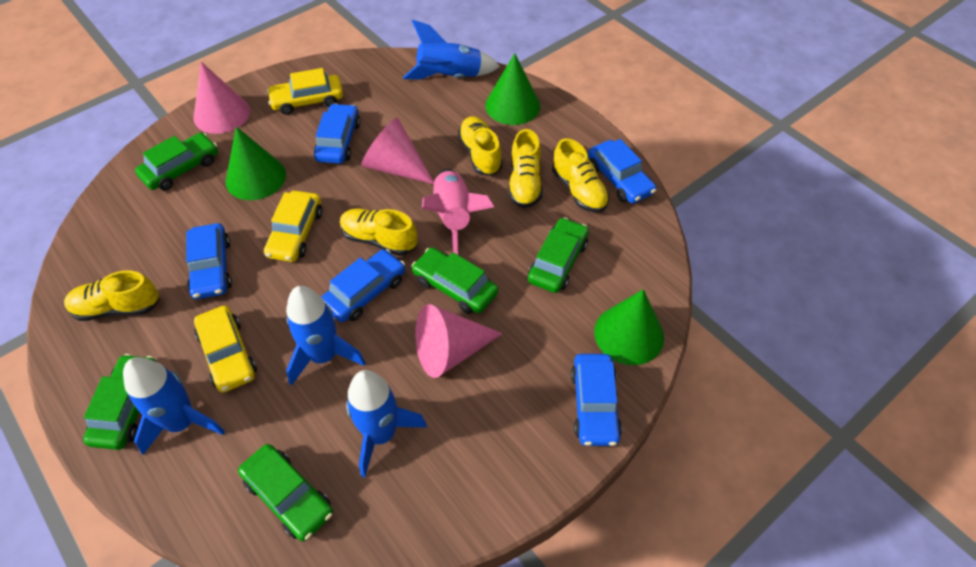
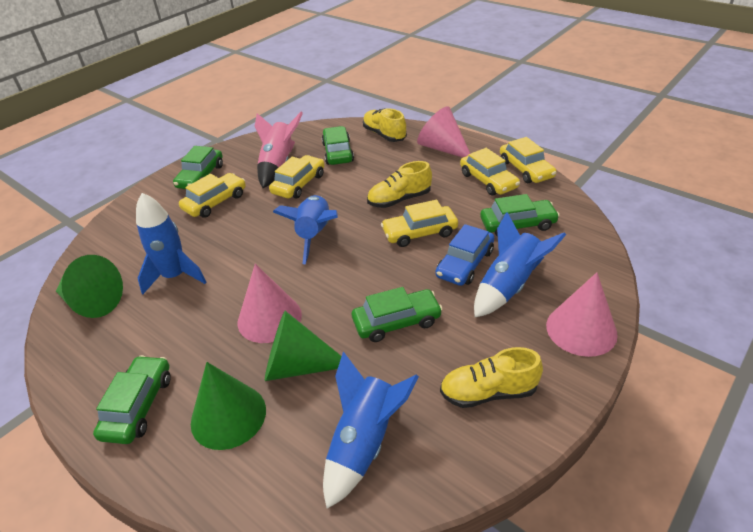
blue car: 5 -> 1
yellow car: 3 -> 5
yellow shoe: 5 -> 3

